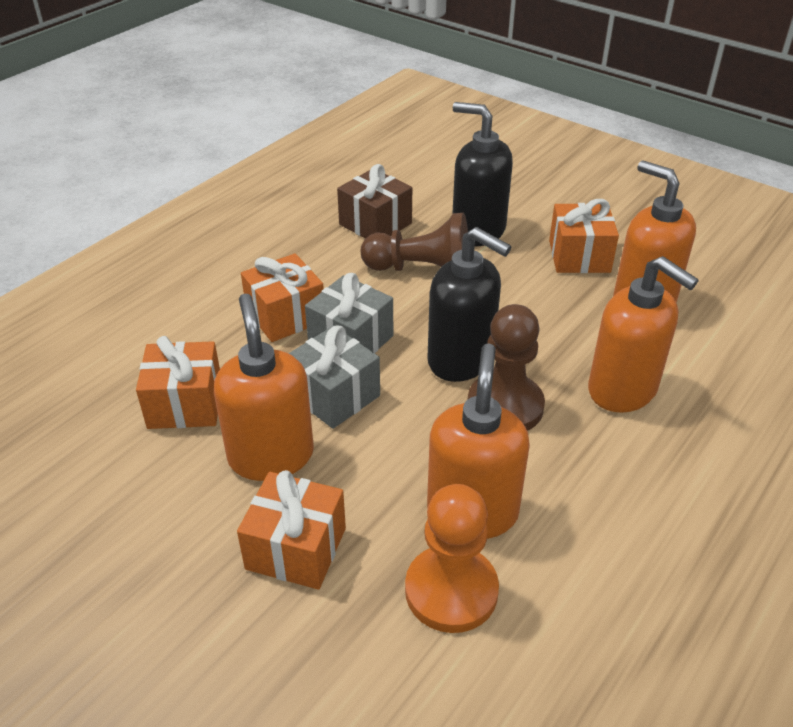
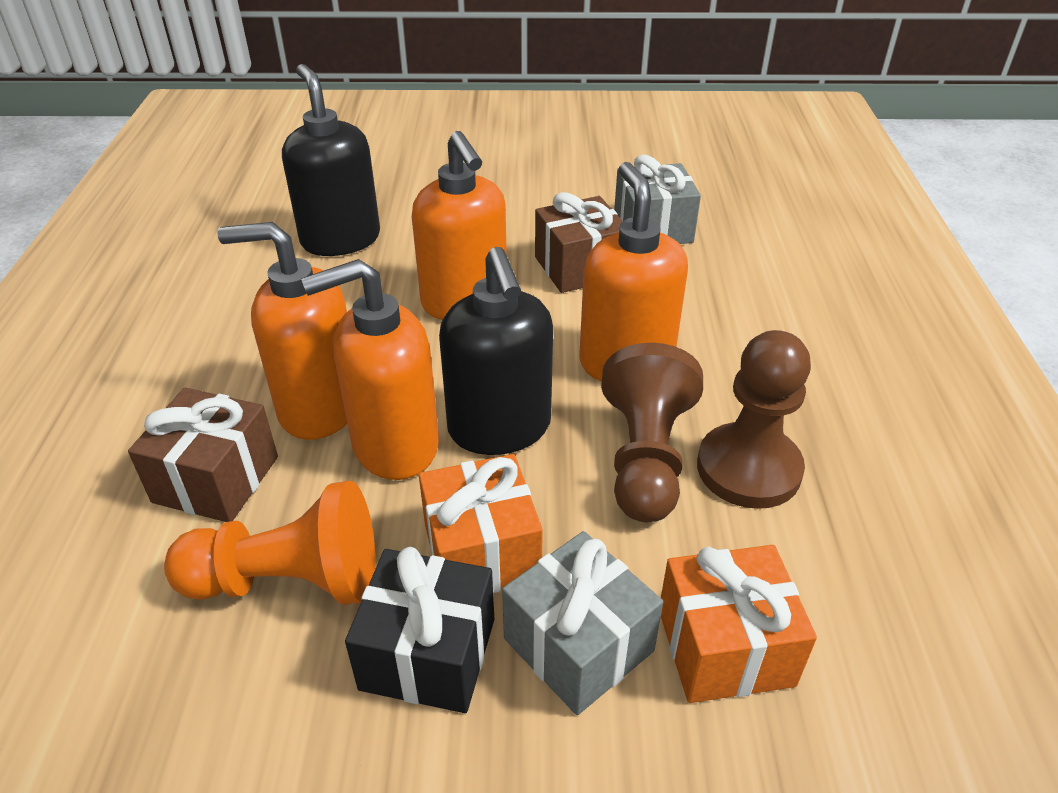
black gift: 0 -> 1
brown gift: 1 -> 2
orange gift: 4 -> 2

